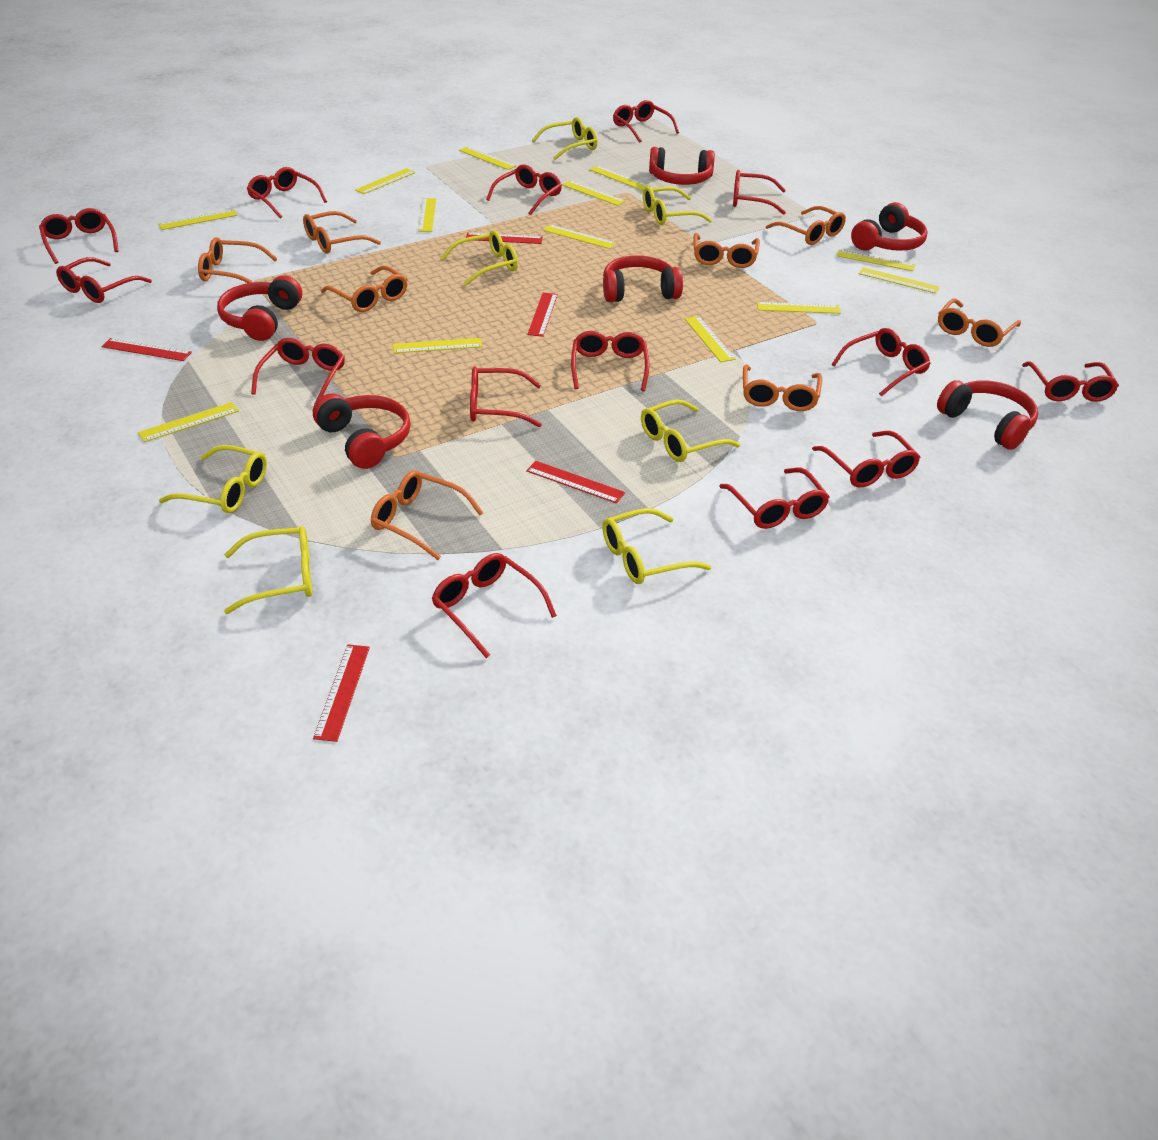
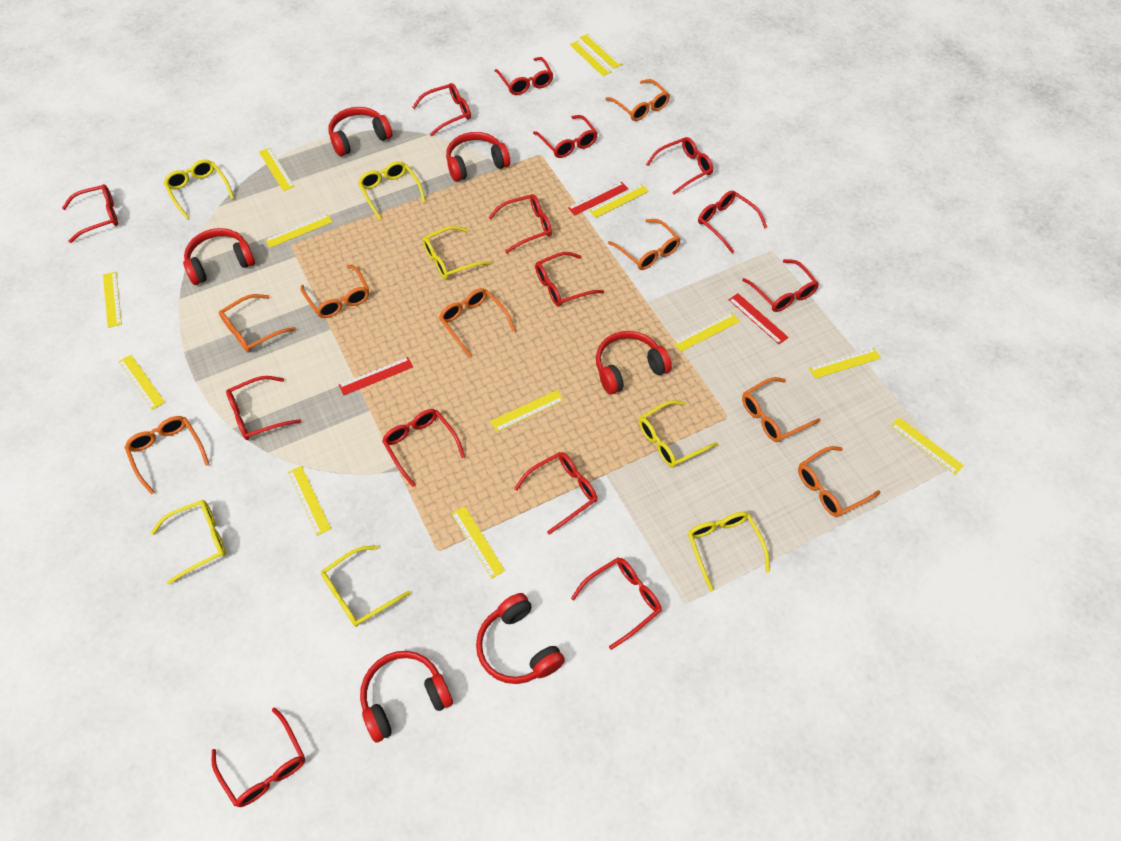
red ruler: 5 -> 3

